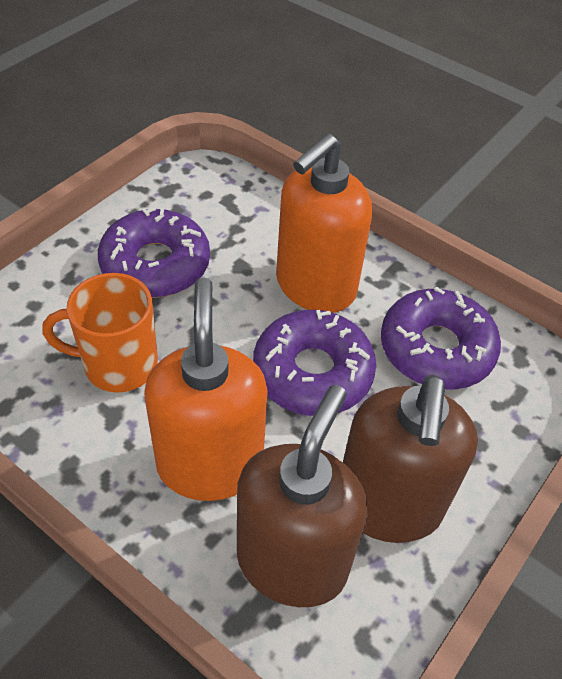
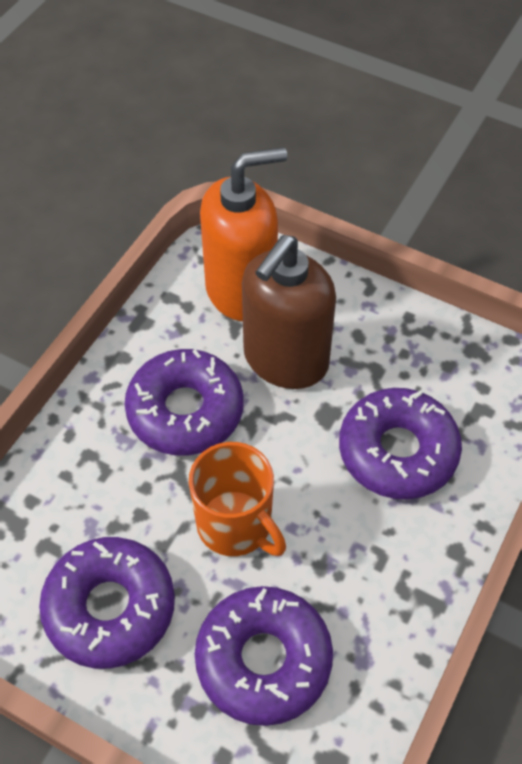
brown soap dispenser: 2 -> 1
orange soap dispenser: 2 -> 1
purple donut: 3 -> 4

